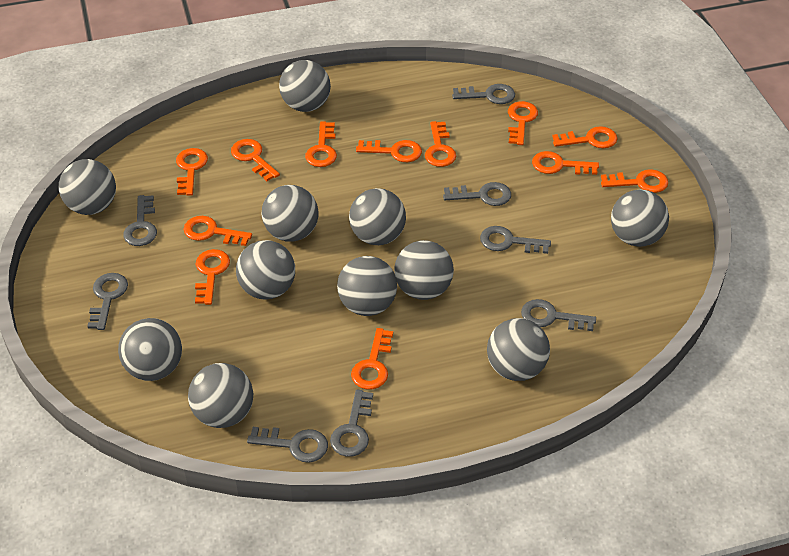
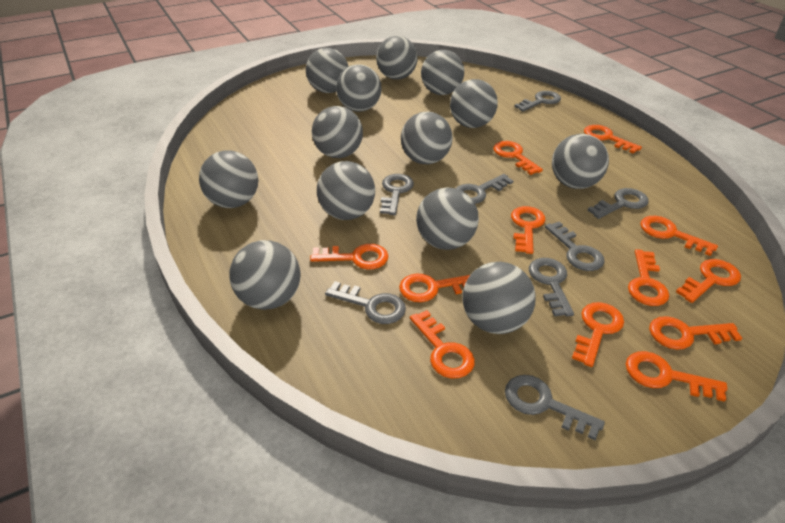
grey ball: 11 -> 13

